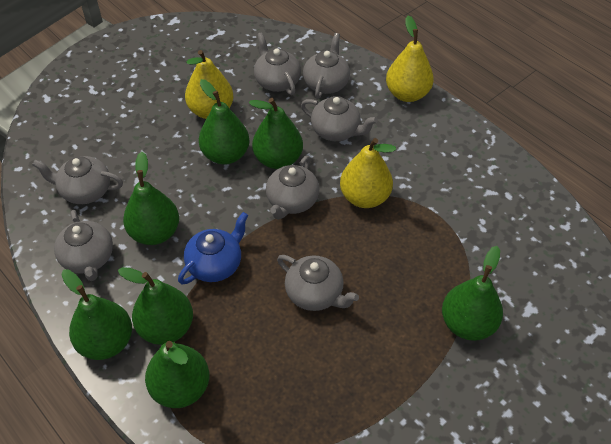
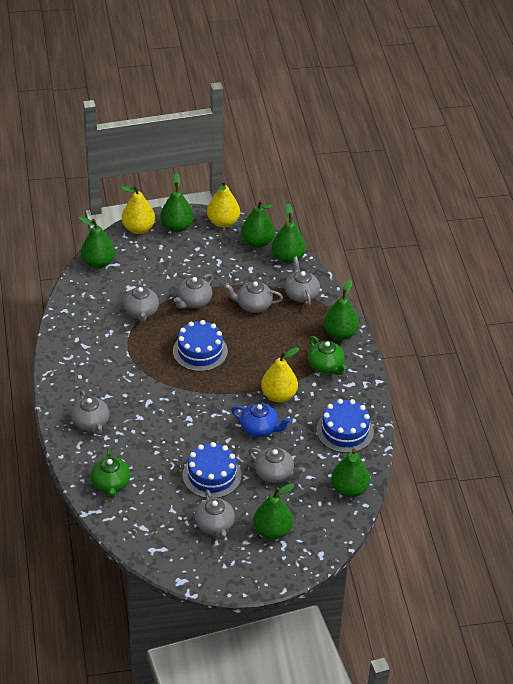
blue cake: 0 -> 3
green teapot: 0 -> 2

